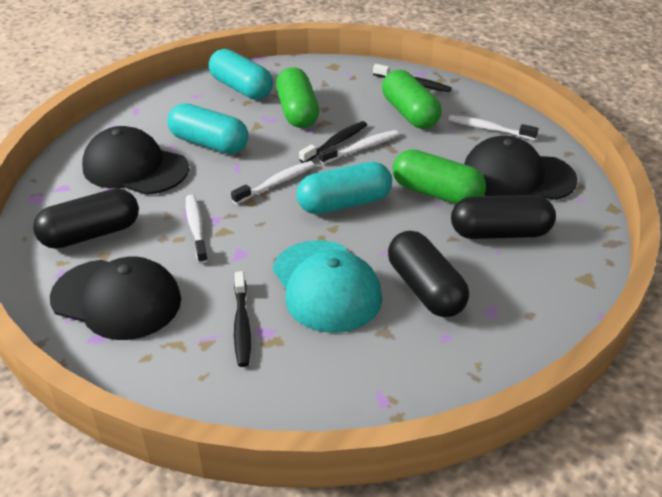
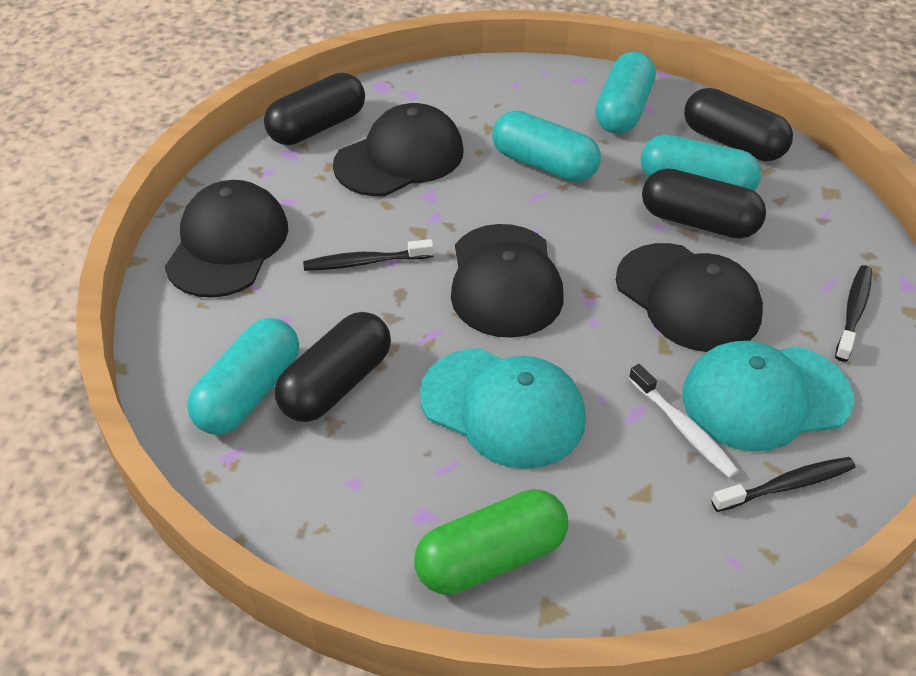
black cap: 3 -> 4
black capsule: 3 -> 4
green capsule: 3 -> 1
turquoise cap: 1 -> 2
turquoise capsule: 3 -> 4
white toothbrush: 4 -> 1

